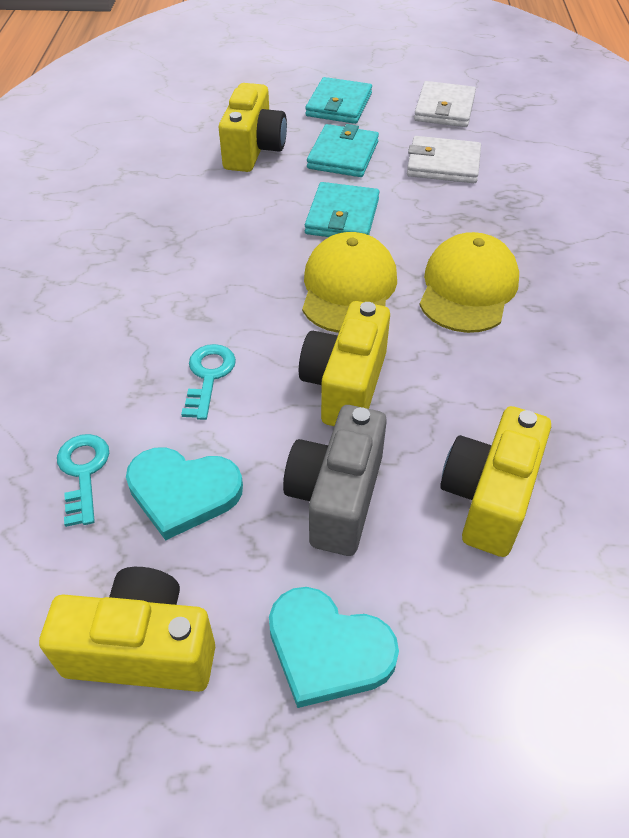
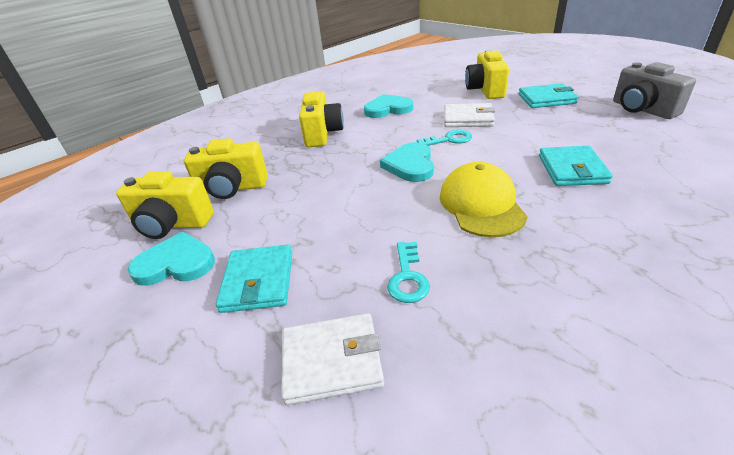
turquoise heart: 2 -> 3
yellow cap: 2 -> 1

